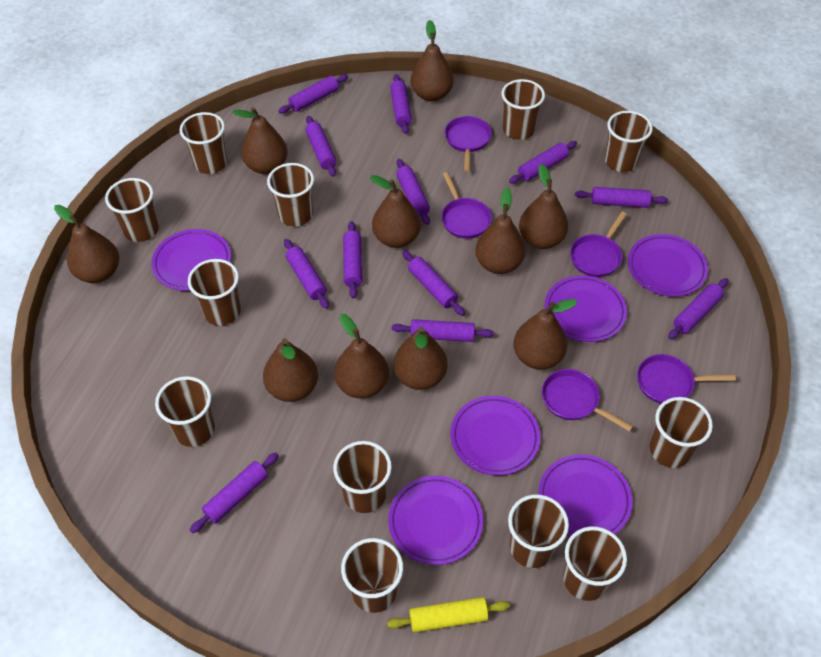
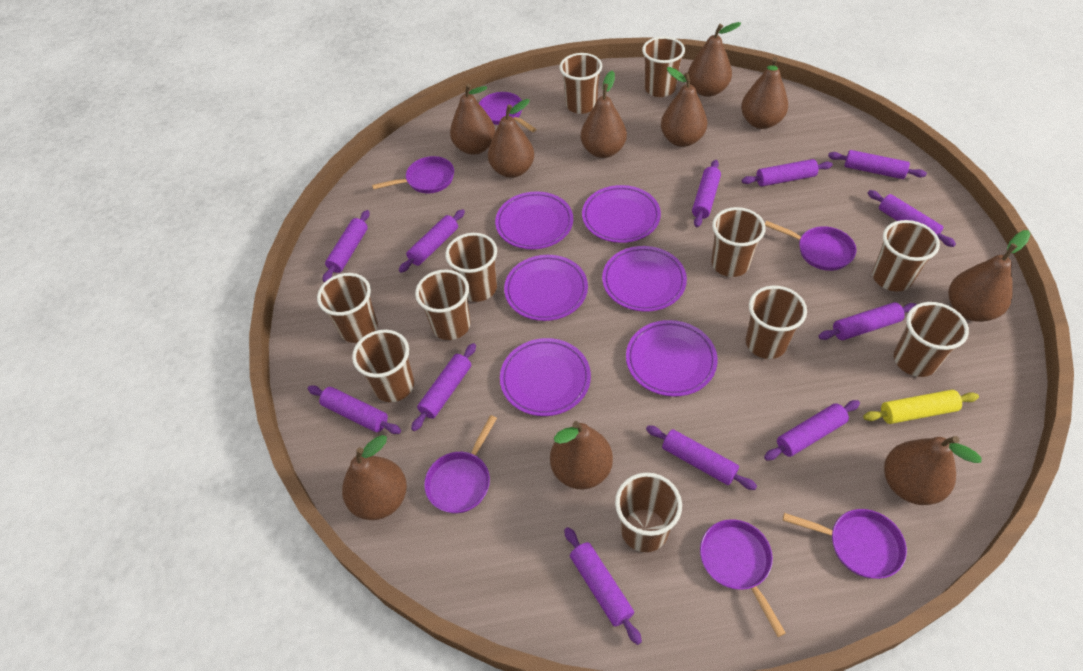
brown cup: 12 -> 11
purple pan: 5 -> 6

